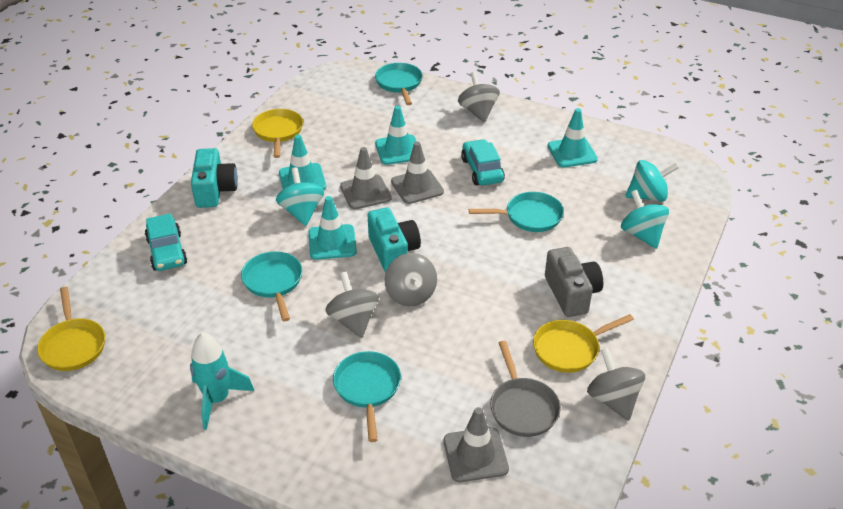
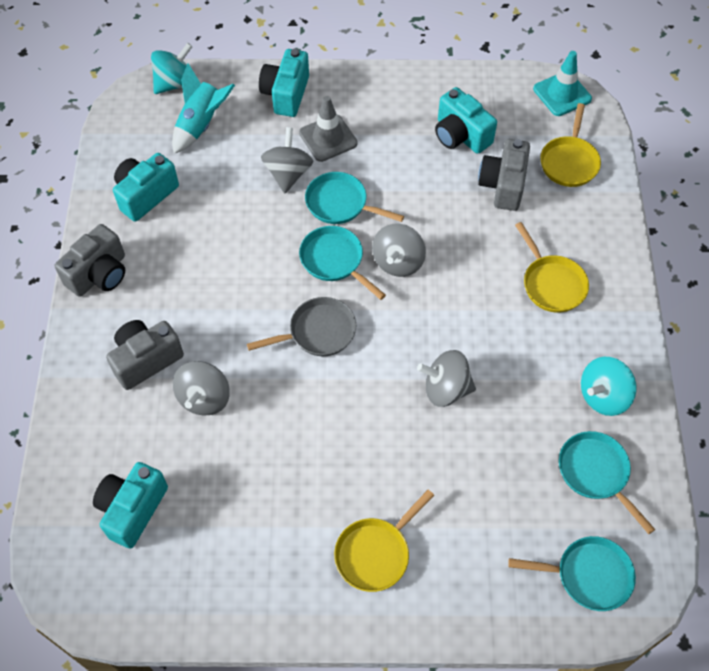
grey camera: 1 -> 3
grey traffic cone: 3 -> 1
turquoise camera: 2 -> 4
turquoise car: 2 -> 0
turquoise spinning top: 3 -> 2
turquoise traffic cone: 4 -> 1

